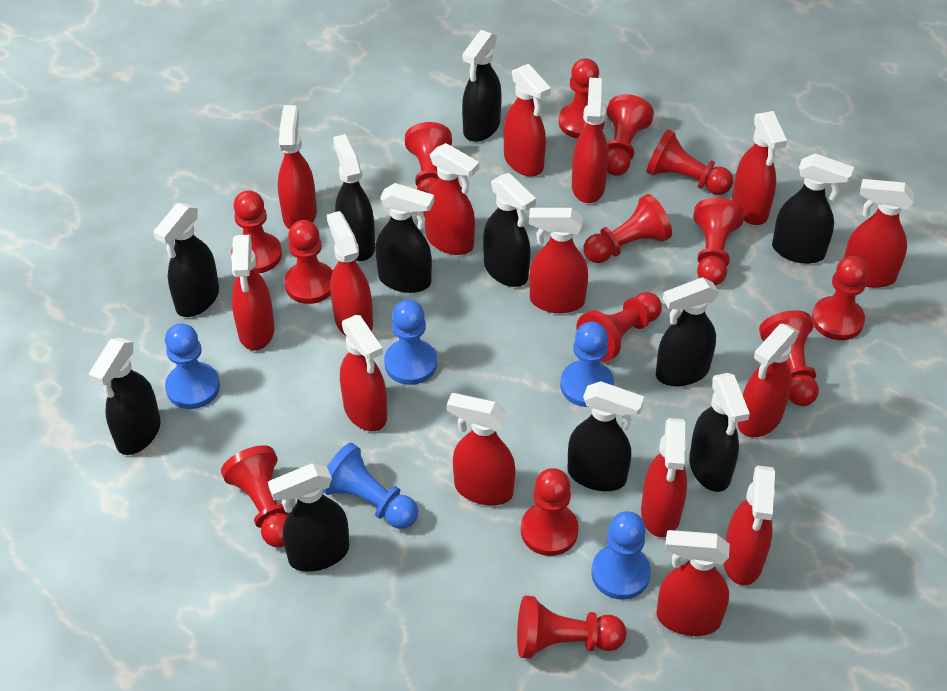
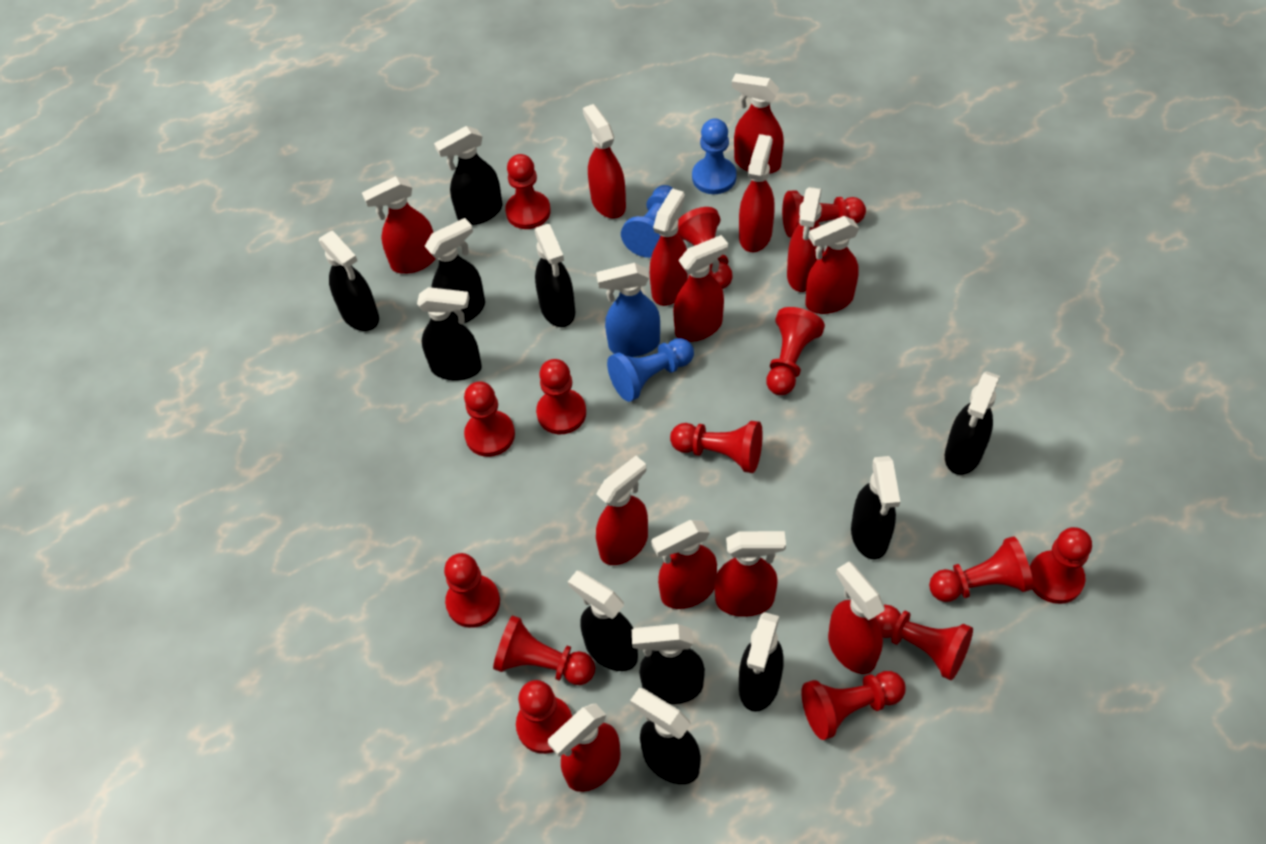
blue pawn: 5 -> 3
blue spray bottle: 0 -> 1
red spray bottle: 15 -> 13

